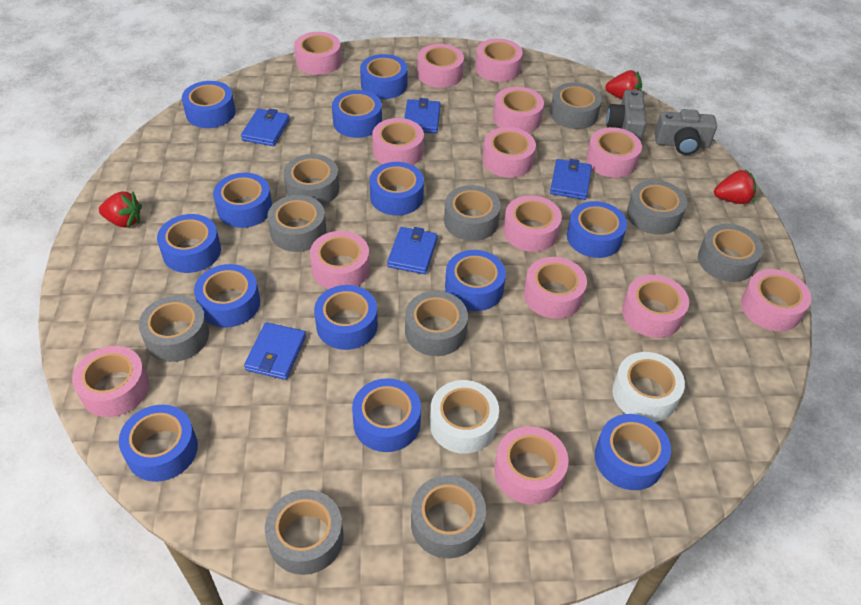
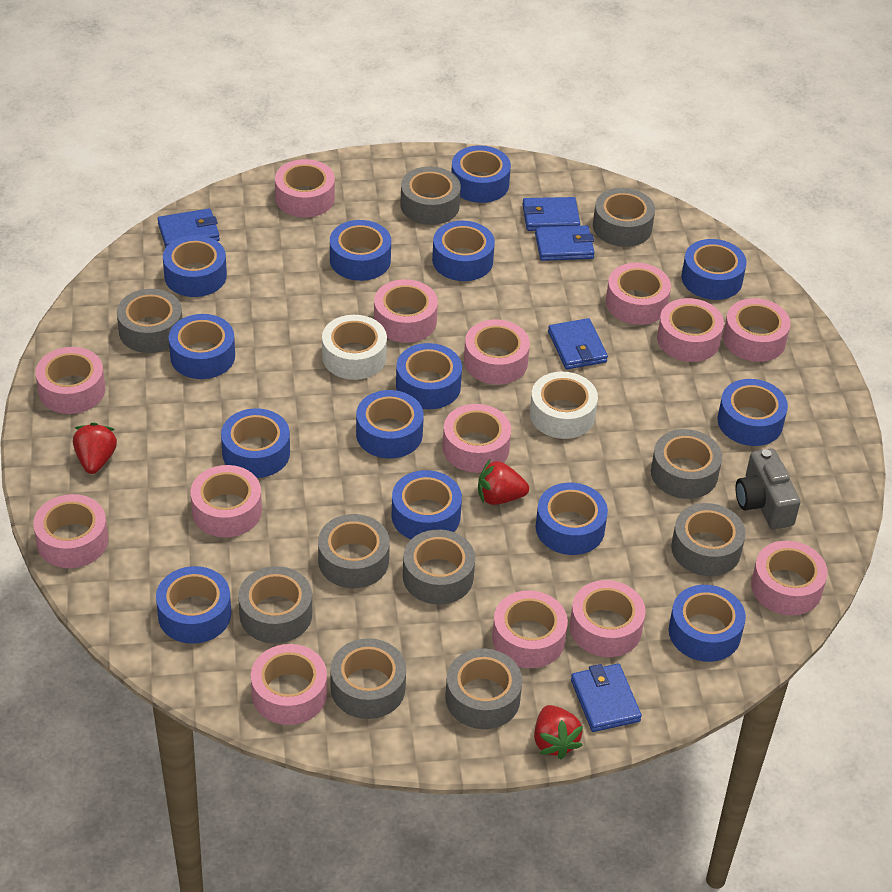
blue tape: 13 -> 14
grey camera: 2 -> 1

